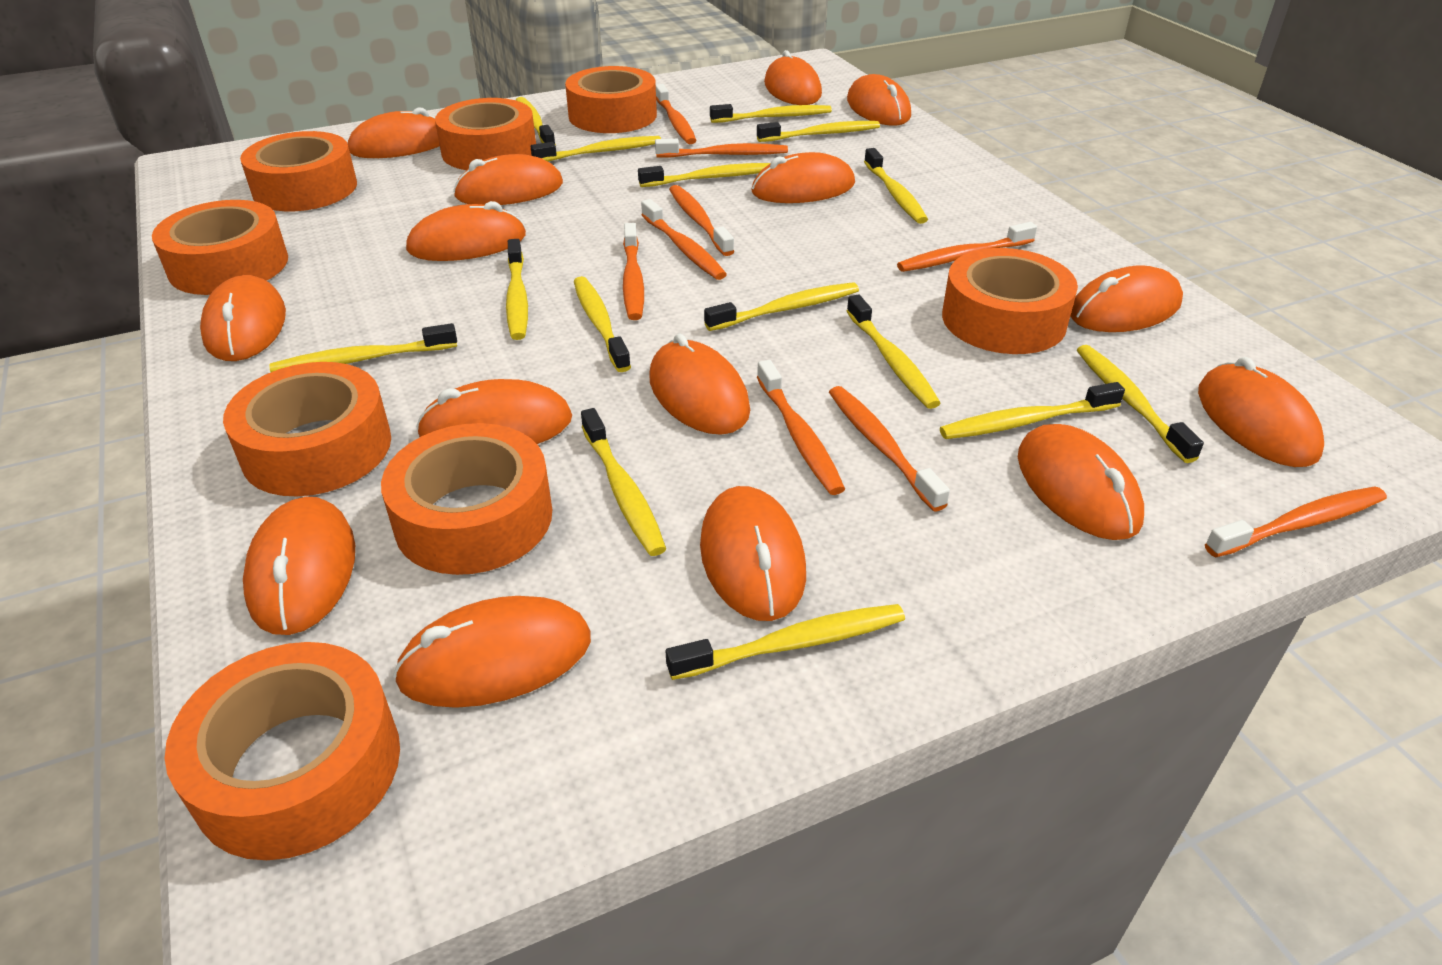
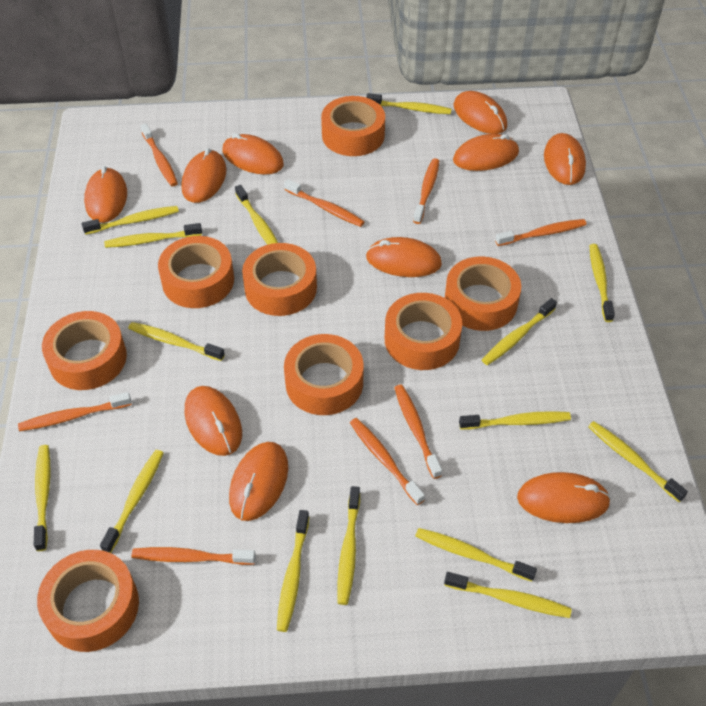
orange mouse: 15 -> 10
orange toothbrush: 9 -> 8

